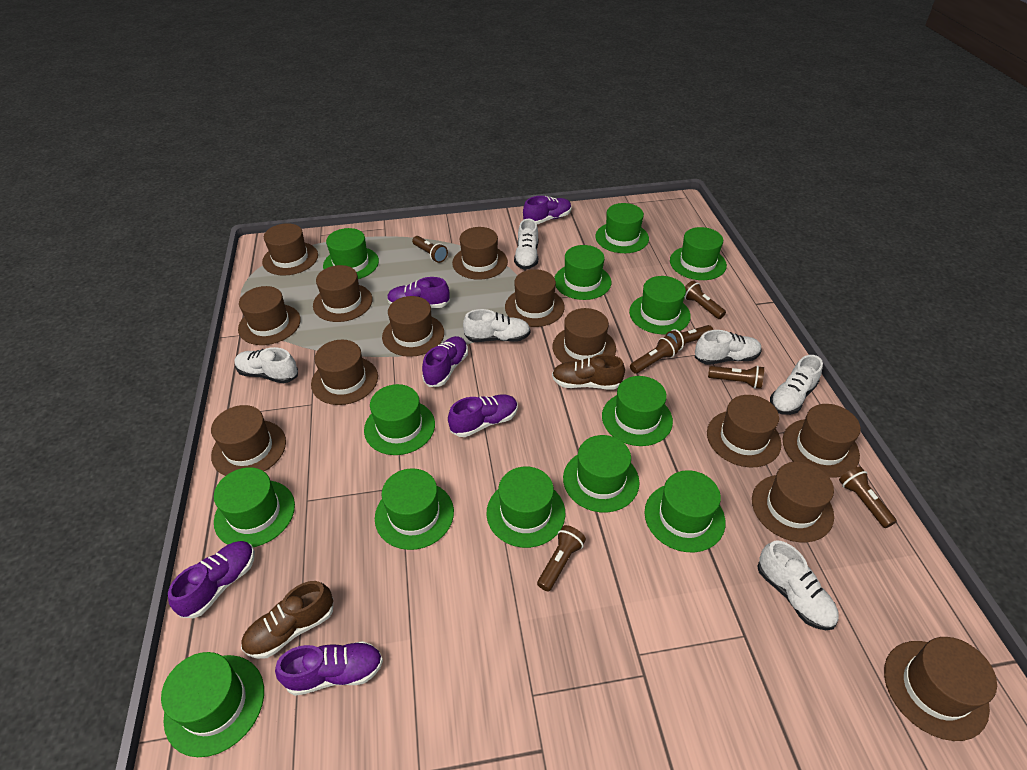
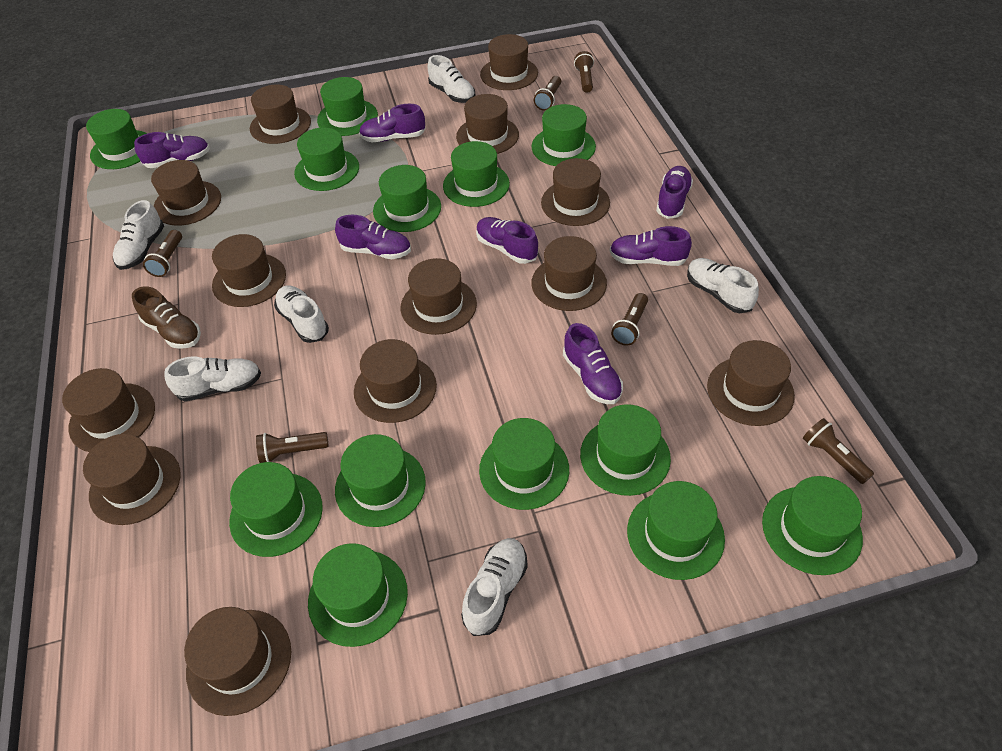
brown flashlight: 7 -> 6
brown shoe: 2 -> 1
purple shoe: 6 -> 7

